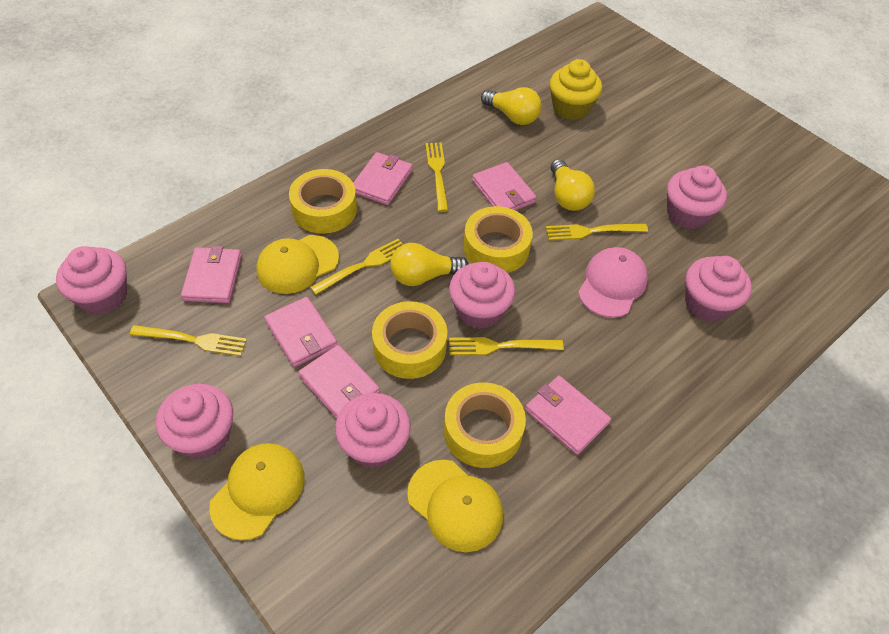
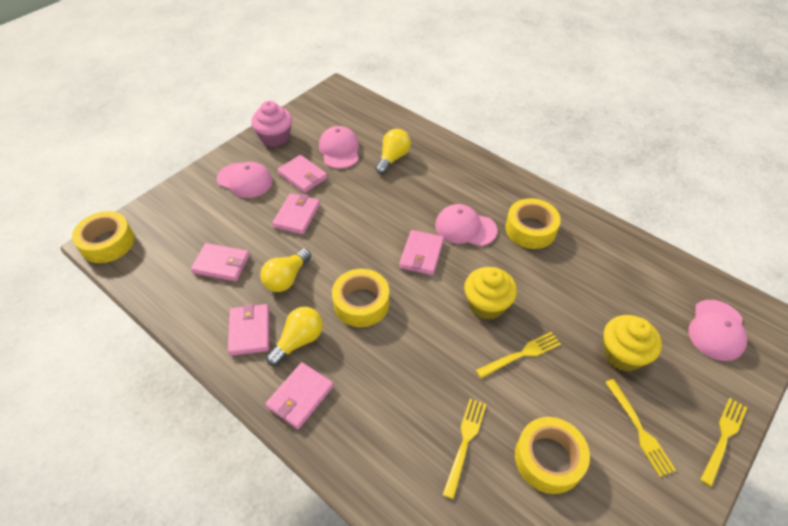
pink cap: 1 -> 4
pink cupcake: 6 -> 1
yellow cap: 3 -> 0
yellow cupcake: 1 -> 2
yellow fork: 5 -> 4

